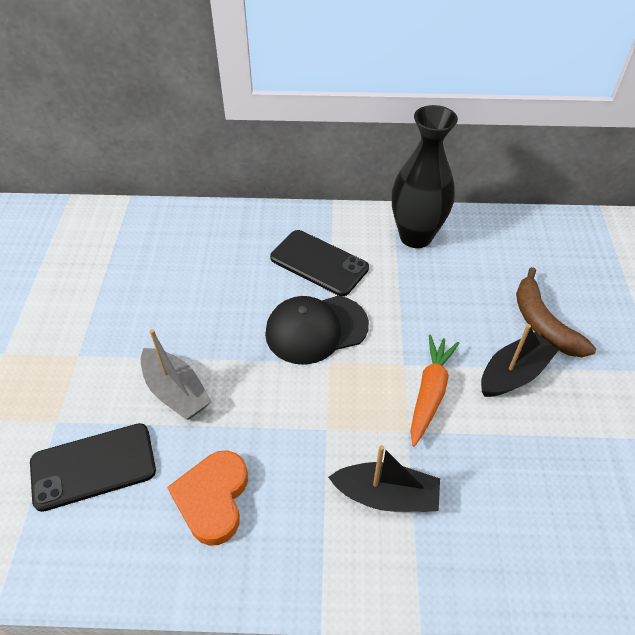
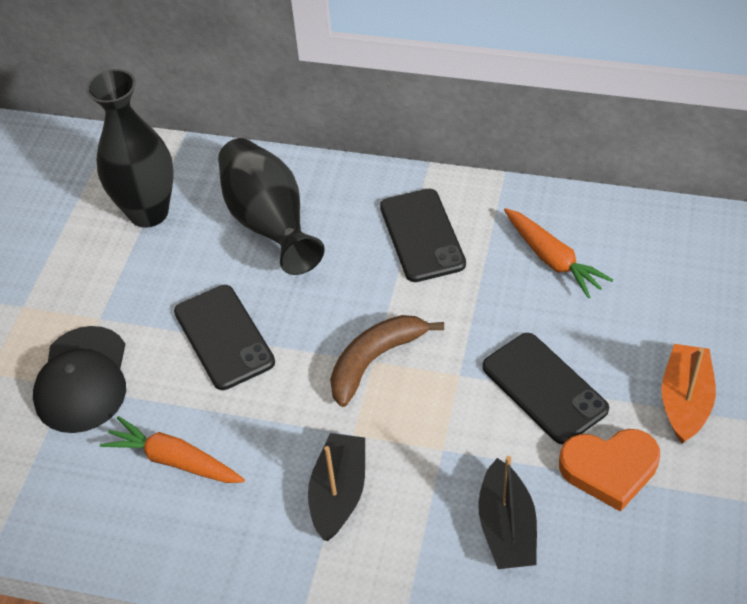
black phone: 2 -> 3
black vase: 1 -> 2
grey boat: 1 -> 0
orange boat: 0 -> 1
orange carrot: 1 -> 2

